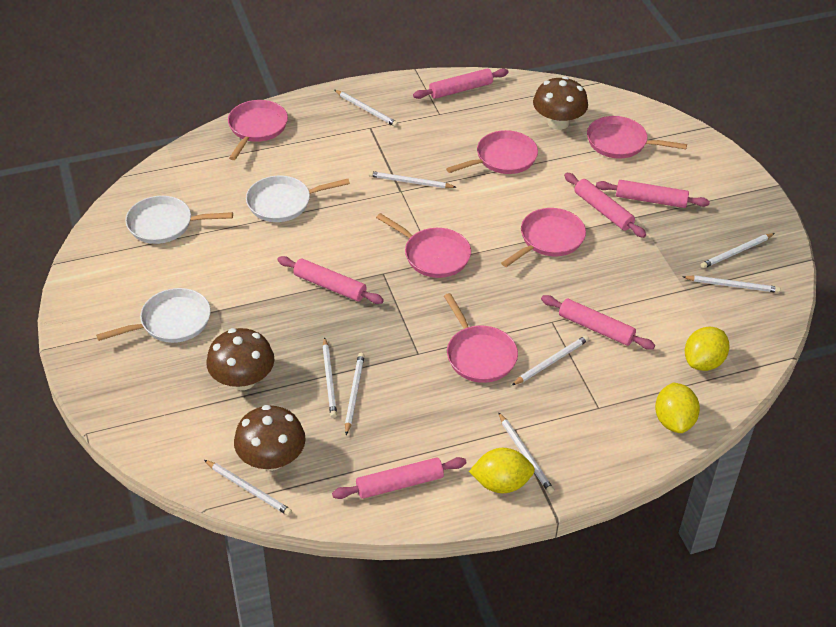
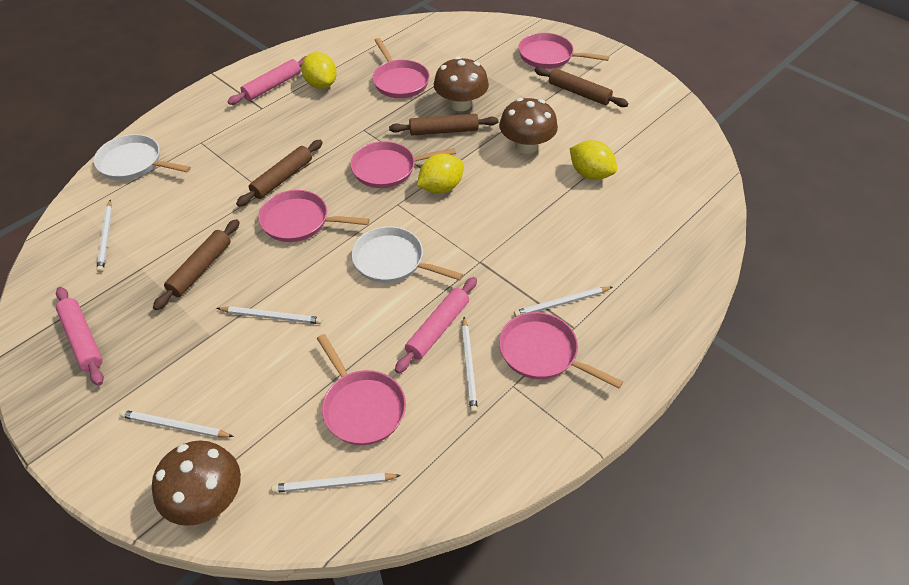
brown rolling pin: 0 -> 4
pink rolling pin: 6 -> 3
white pan: 3 -> 2
white pencil: 9 -> 6

